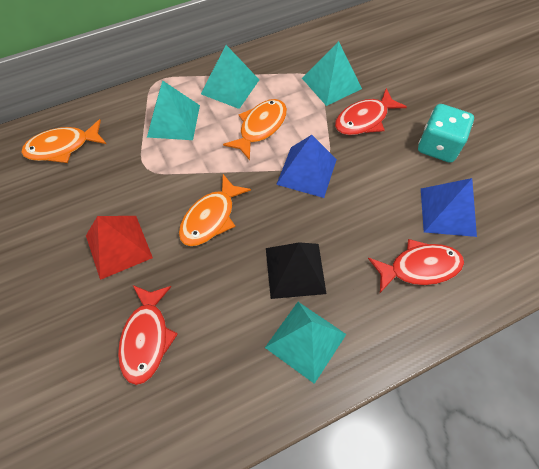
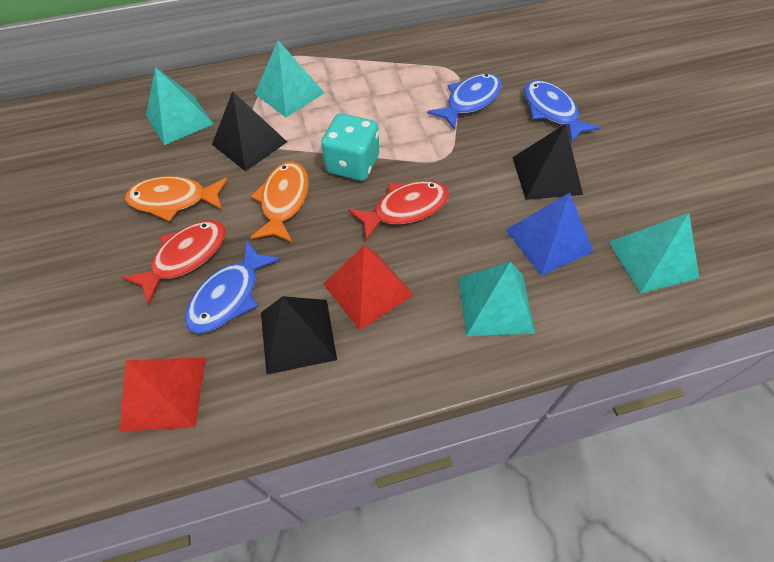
black pyramid: 1 -> 3
blue fish: 0 -> 3
blue pyramid: 2 -> 1
orange fish: 3 -> 2
red fish: 3 -> 2
red pyramid: 1 -> 2

